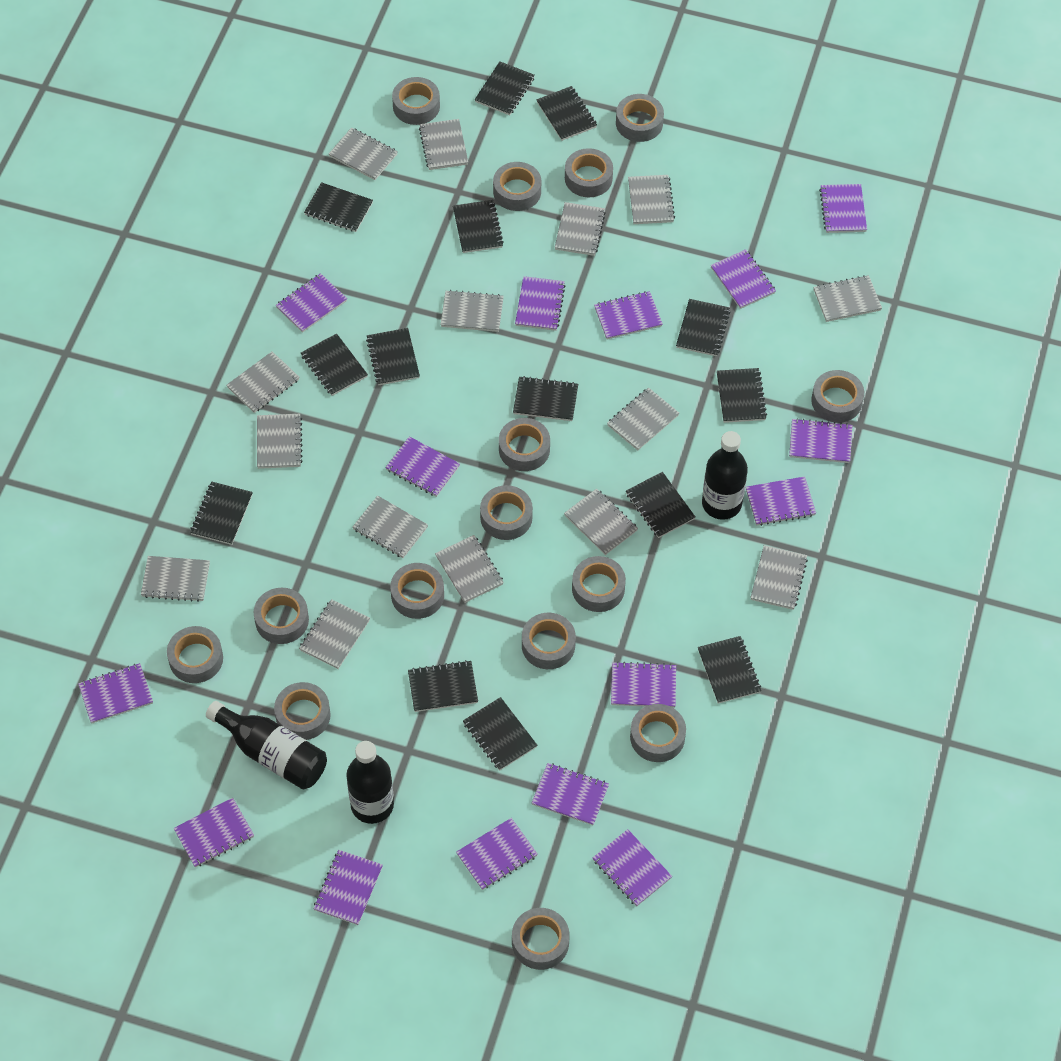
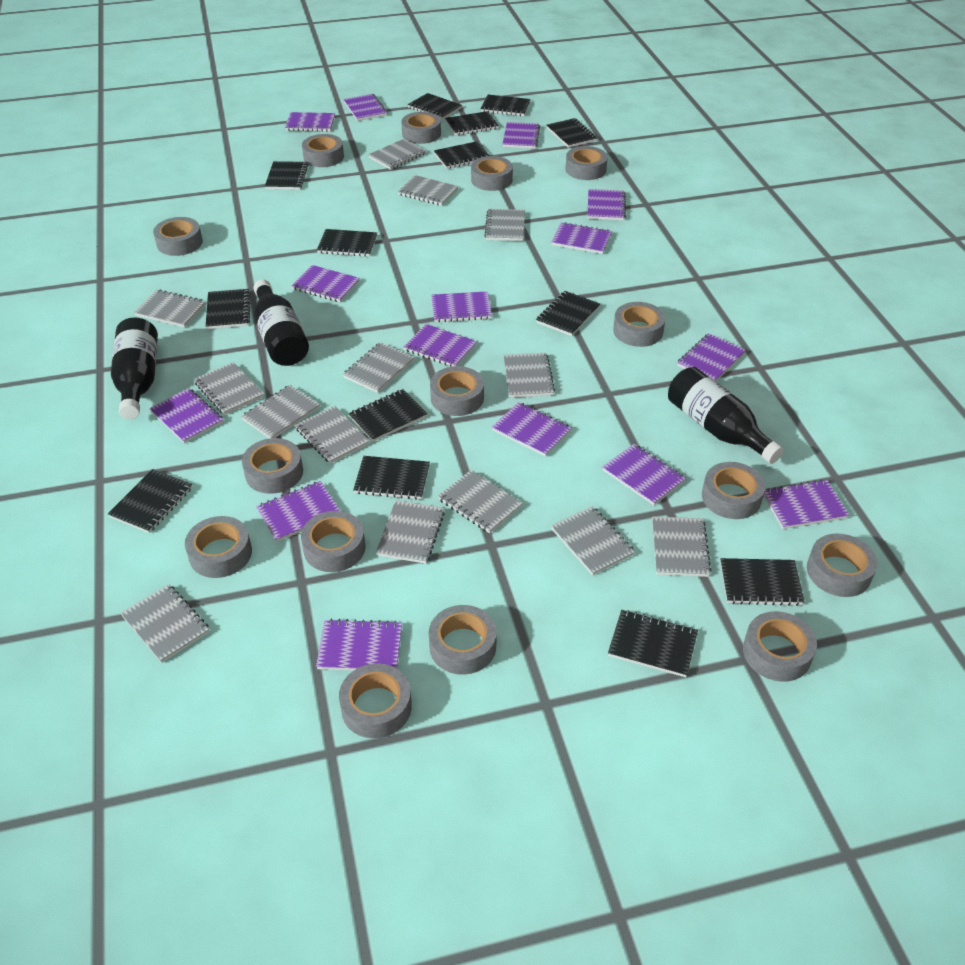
grey notebook: 15 -> 14

